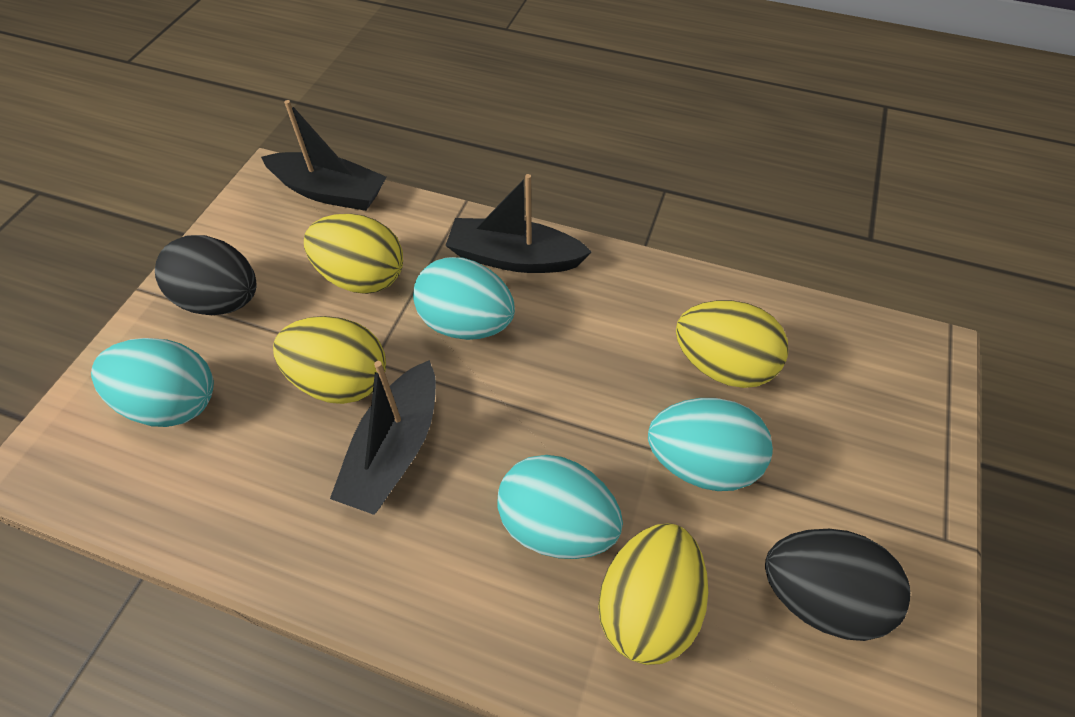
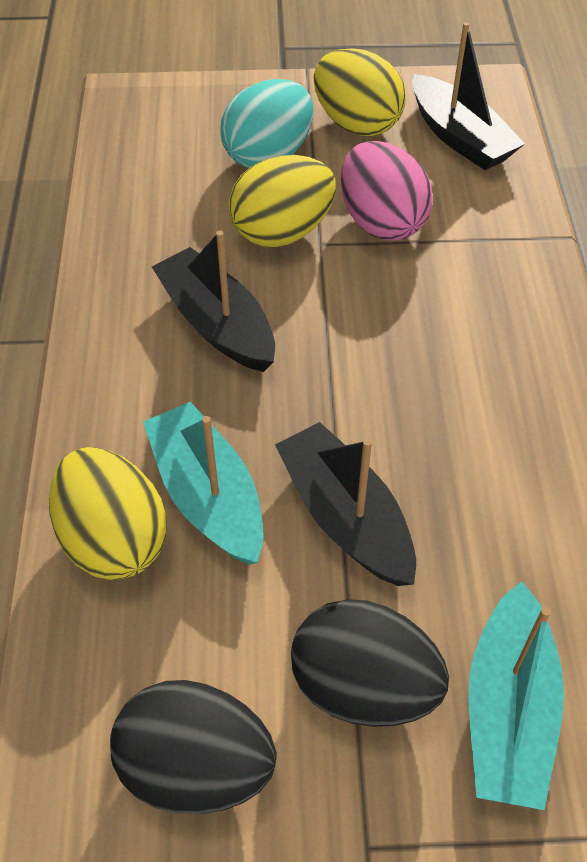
pink egg: 0 -> 1
turquoise boat: 0 -> 2
turquoise egg: 4 -> 1
yellow egg: 4 -> 3

